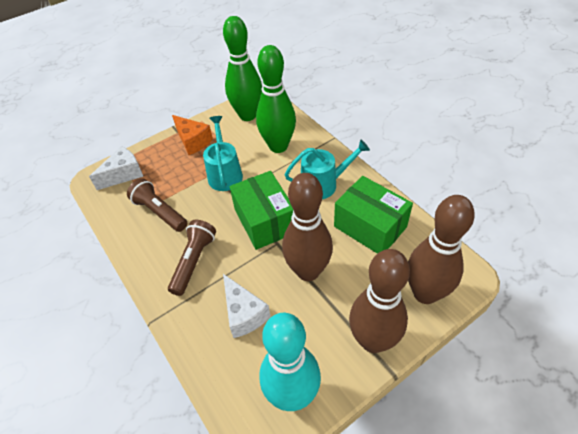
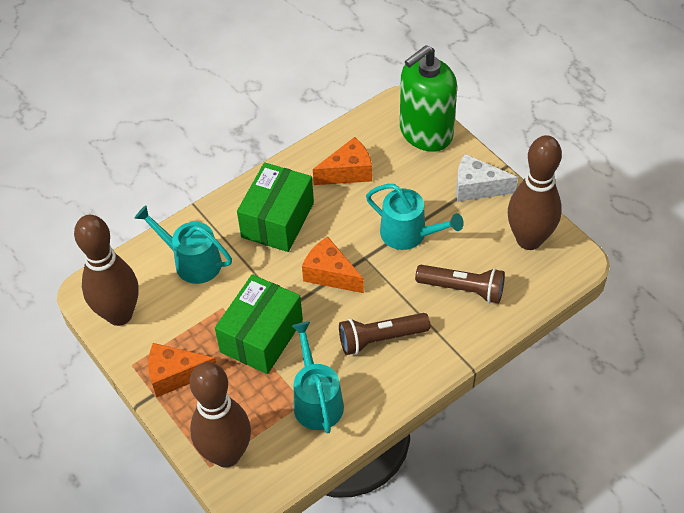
green bowling pin: 2 -> 0
green soap dispenser: 0 -> 1
orange cheese: 1 -> 3
turquoise bowling pin: 1 -> 0
turquoise watering can: 2 -> 3
white cheese: 2 -> 1

